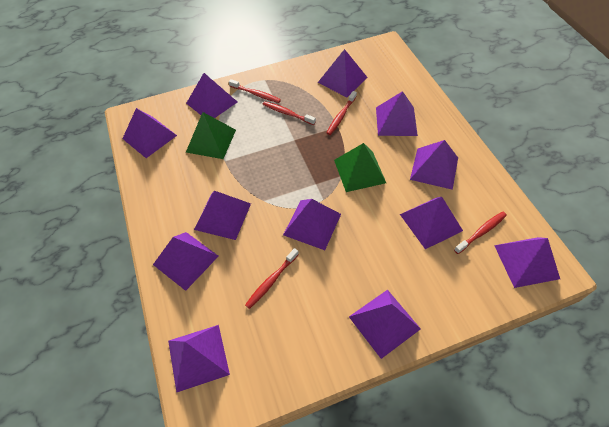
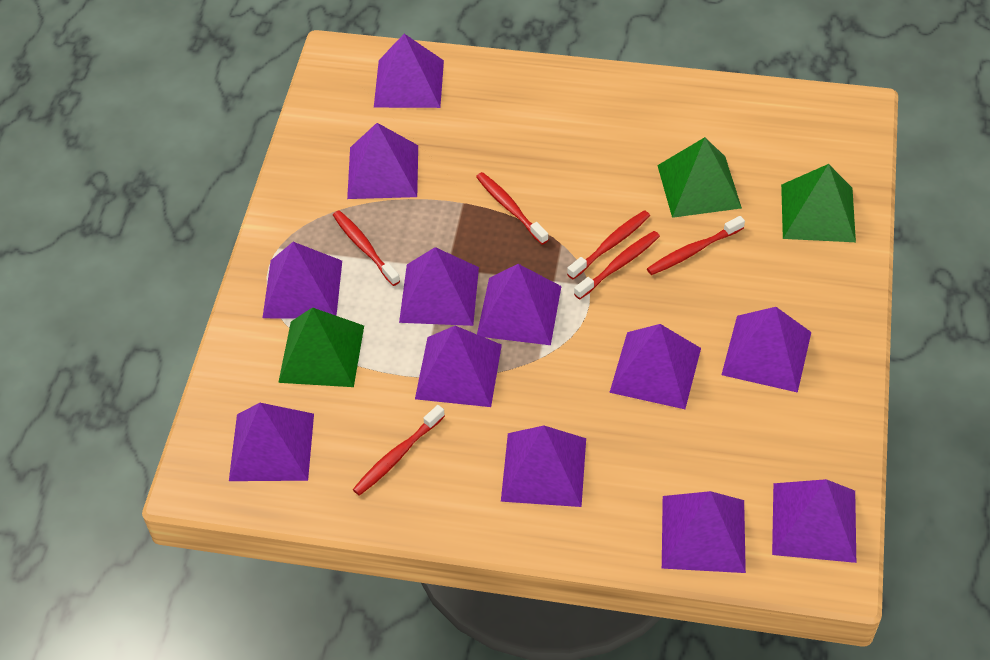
green pyramid: 2 -> 3
red toothbrush: 5 -> 6

